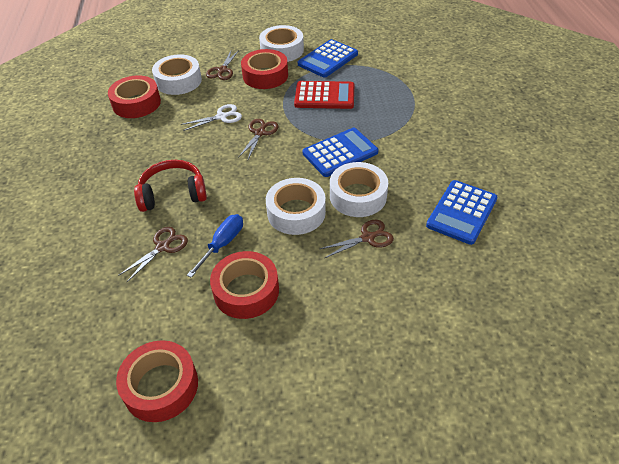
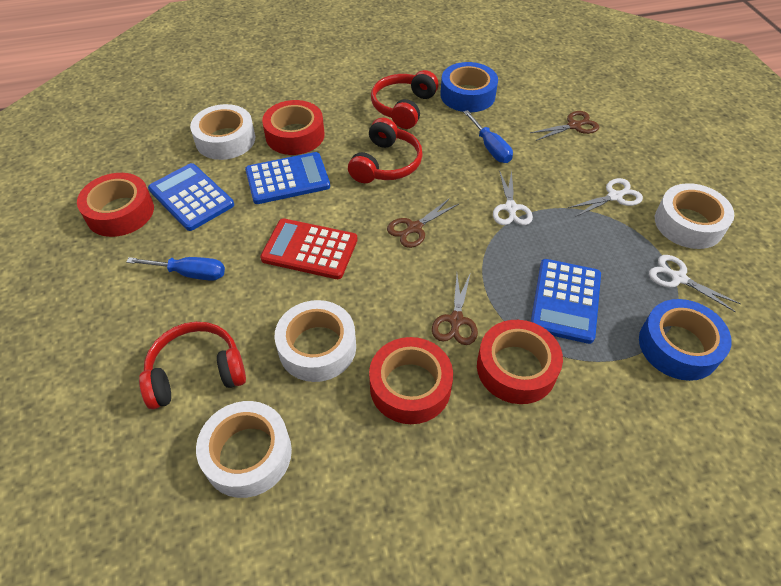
blue screwdriver: 1 -> 2
blue tape: 0 -> 2
brown scissors: 4 -> 3
red headphones: 1 -> 3
white scissors: 1 -> 3

